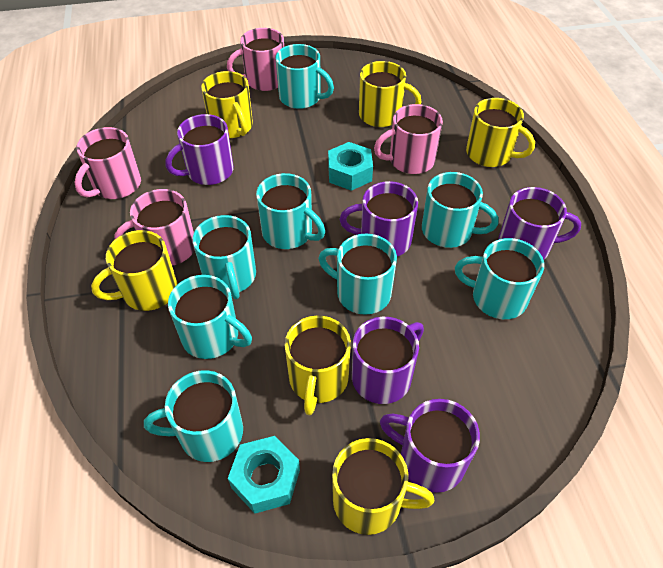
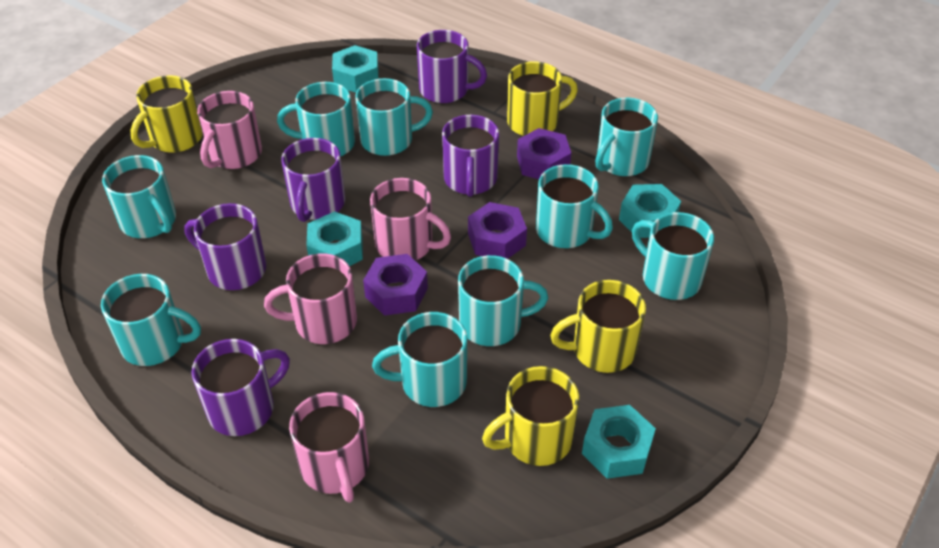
purple nut: 0 -> 3
turquoise mug: 8 -> 9
turquoise nut: 2 -> 4
yellow mug: 6 -> 4

